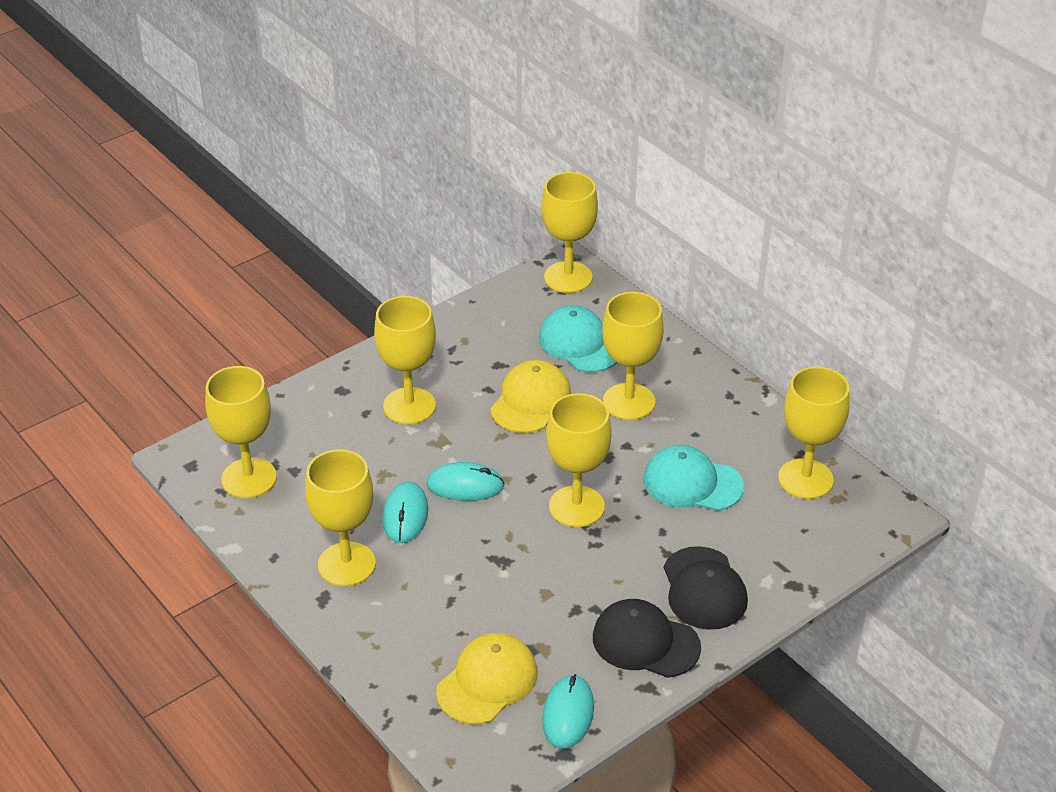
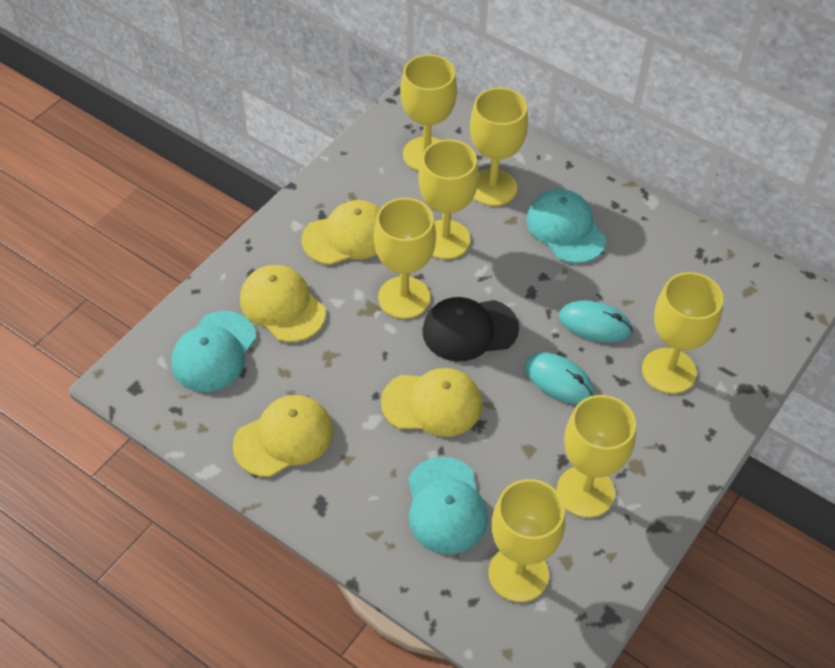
black cap: 2 -> 1
turquoise cap: 2 -> 3
turquoise mouse: 3 -> 2
yellow cap: 2 -> 4

